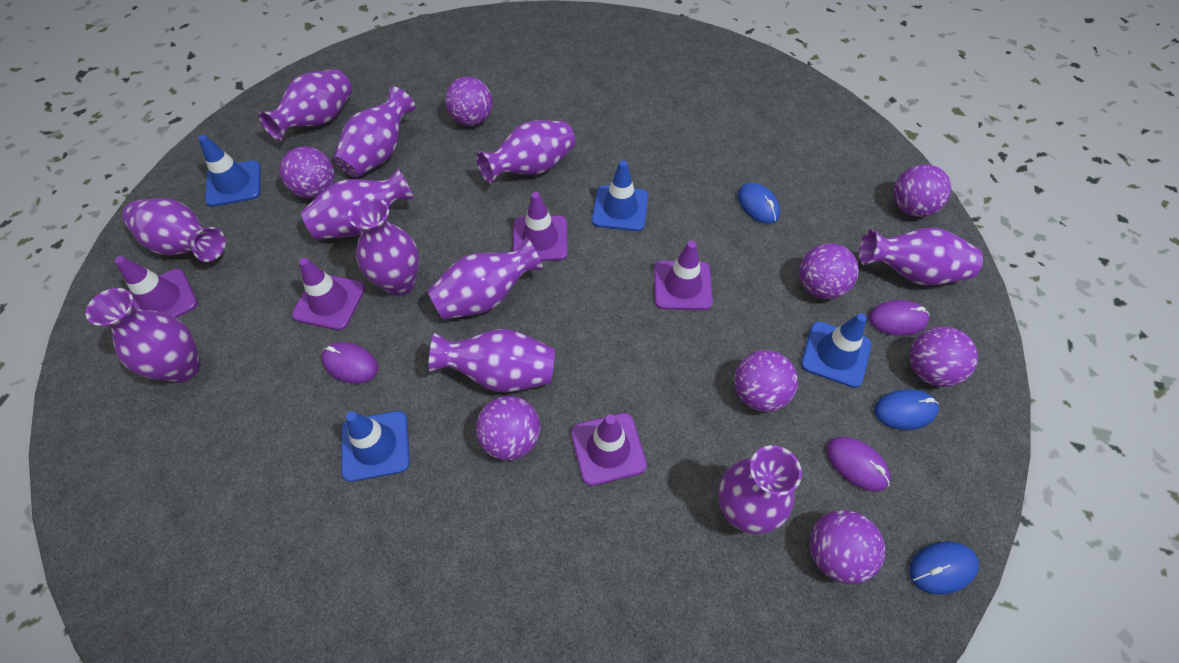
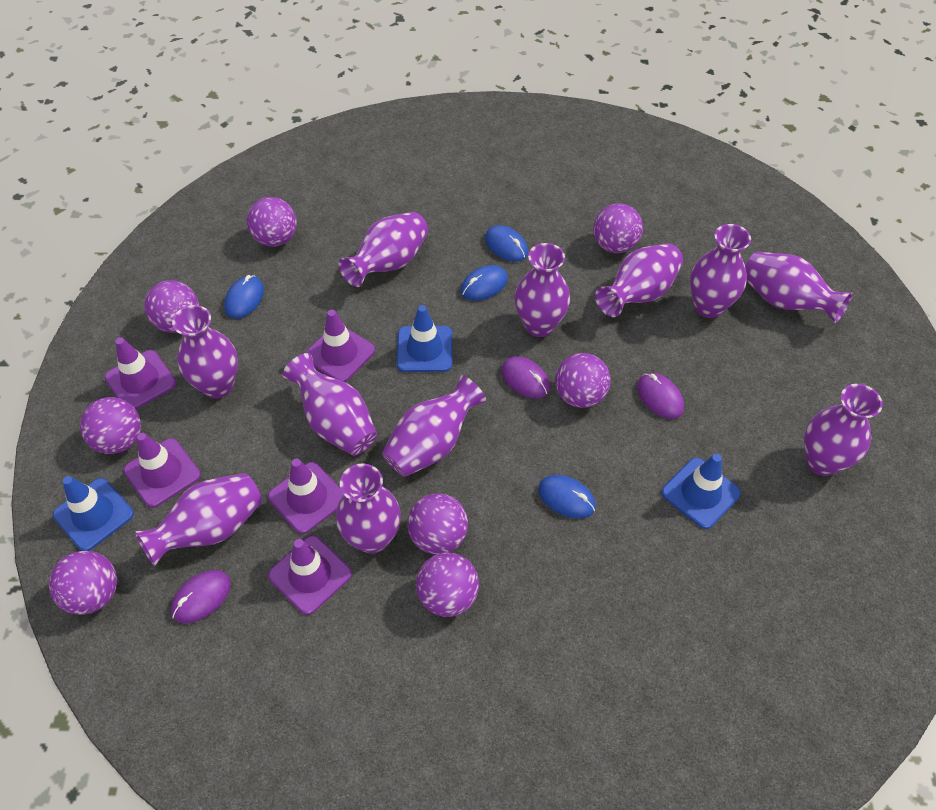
blue mouse: 3 -> 4
blue traffic cone: 4 -> 3

